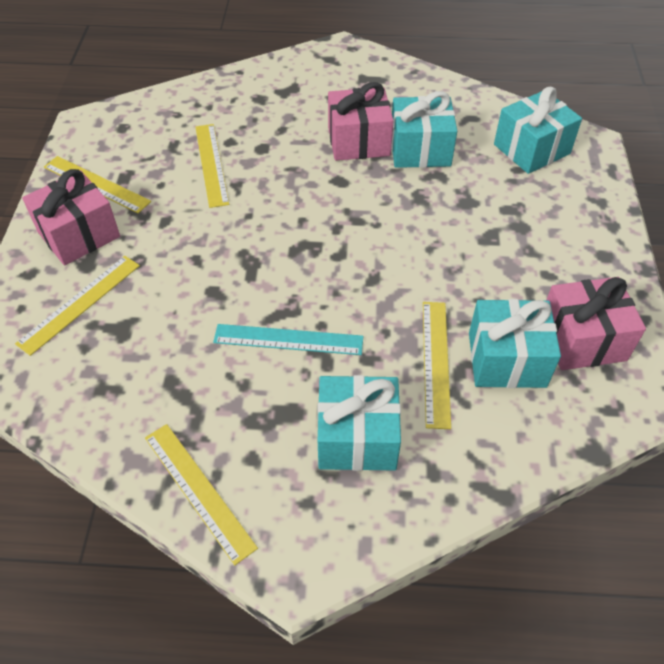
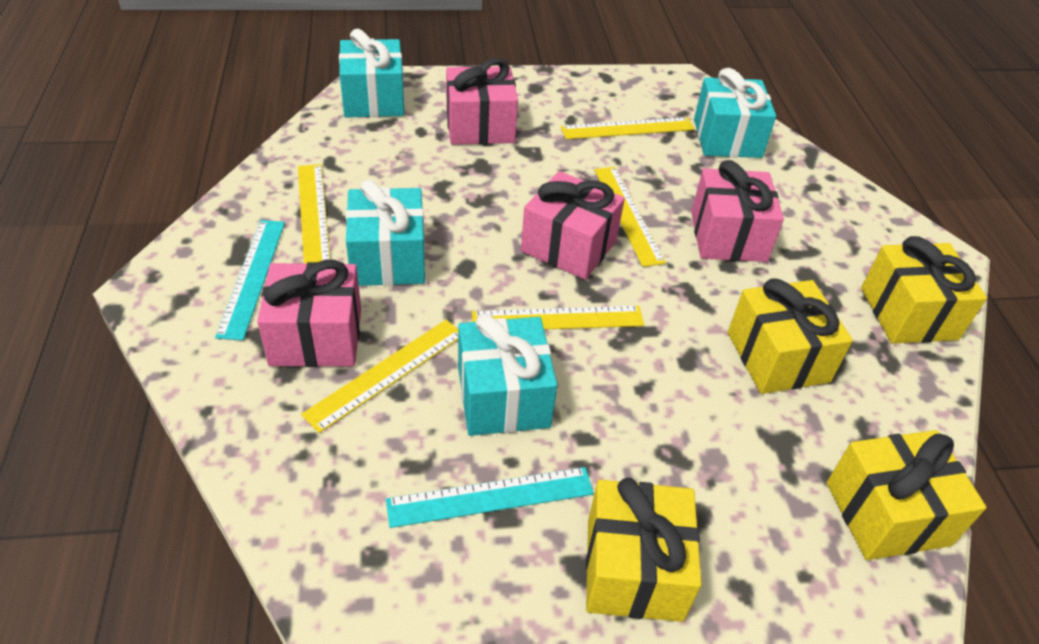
pink gift: 3 -> 4
turquoise ruler: 1 -> 2
yellow gift: 0 -> 4

